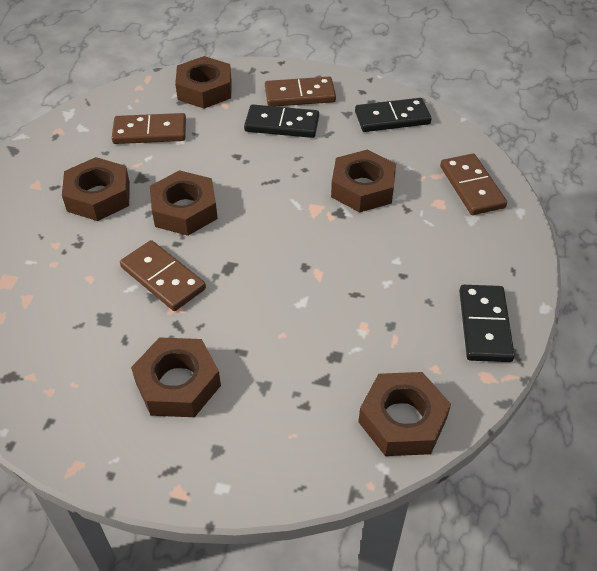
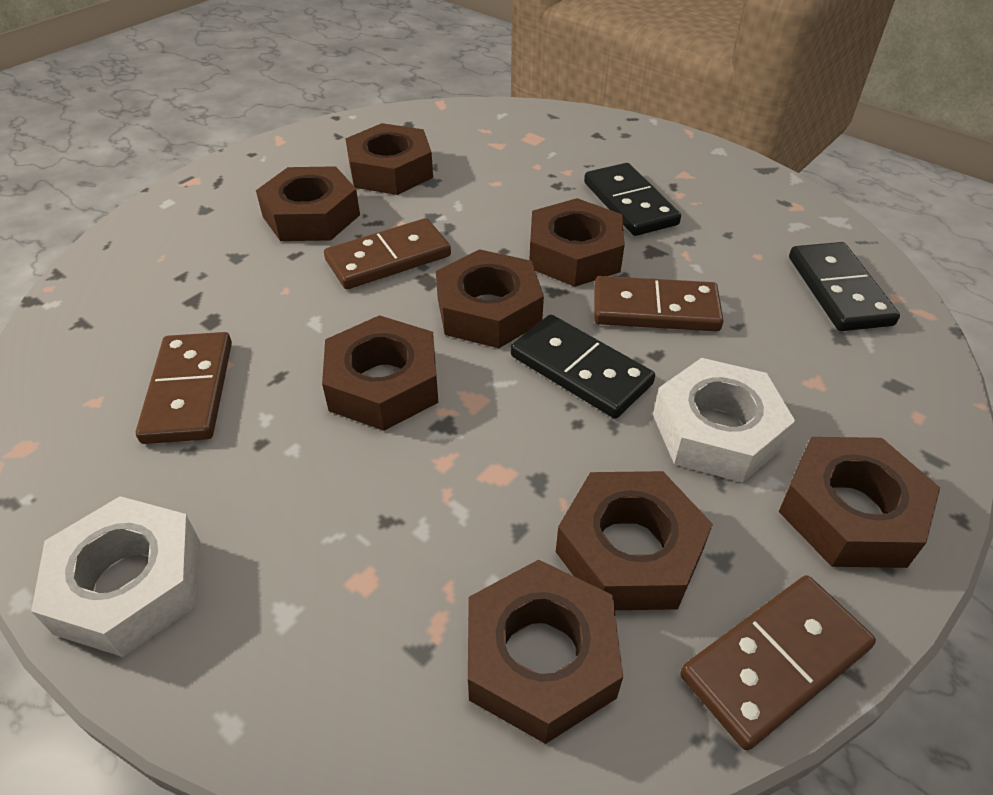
brown nut: 6 -> 8
white nut: 0 -> 2

